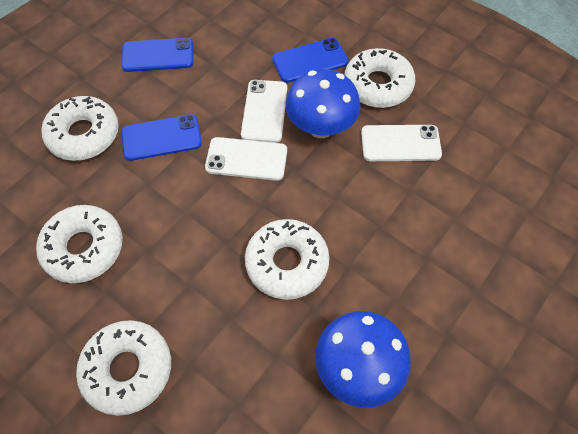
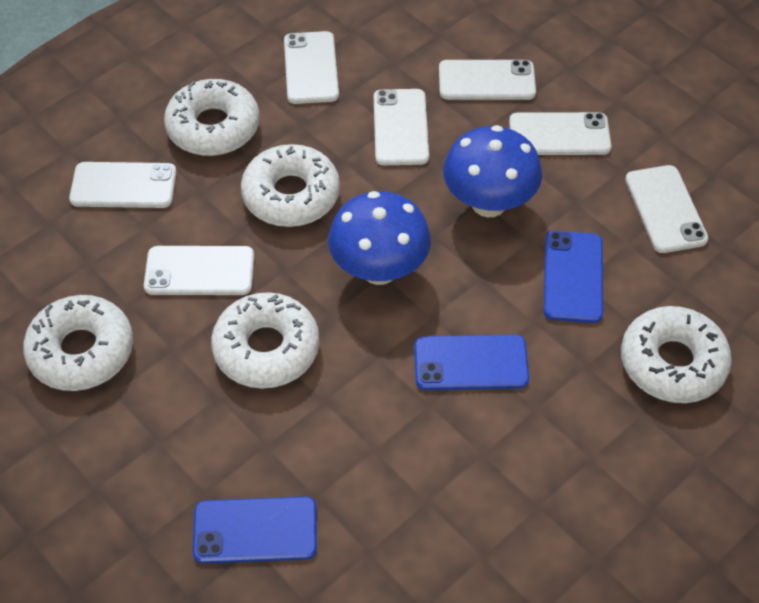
white phone: 3 -> 7

